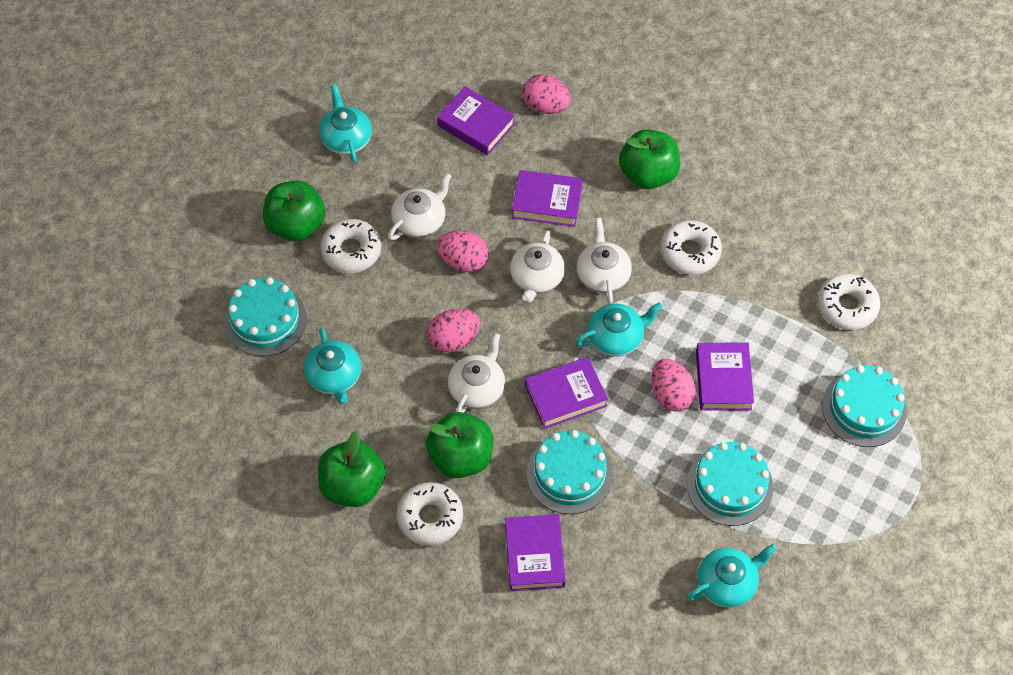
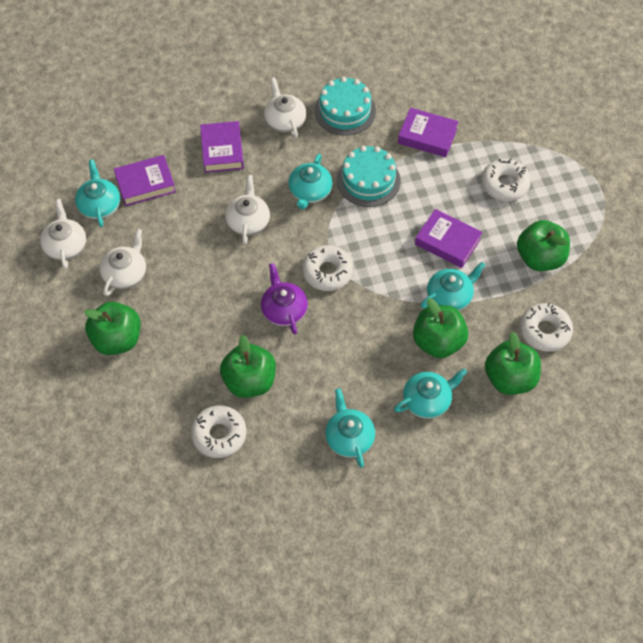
green apple: 4 -> 5
pink egg: 4 -> 0
purple book: 5 -> 4
purple teapot: 0 -> 1
turquoise cake: 4 -> 2
turquoise teapot: 4 -> 5

